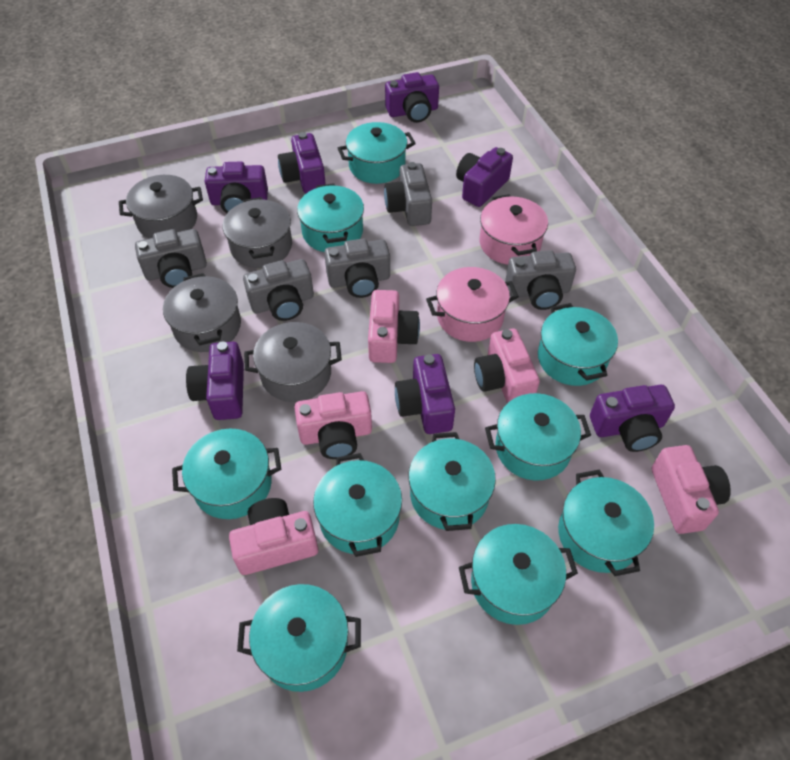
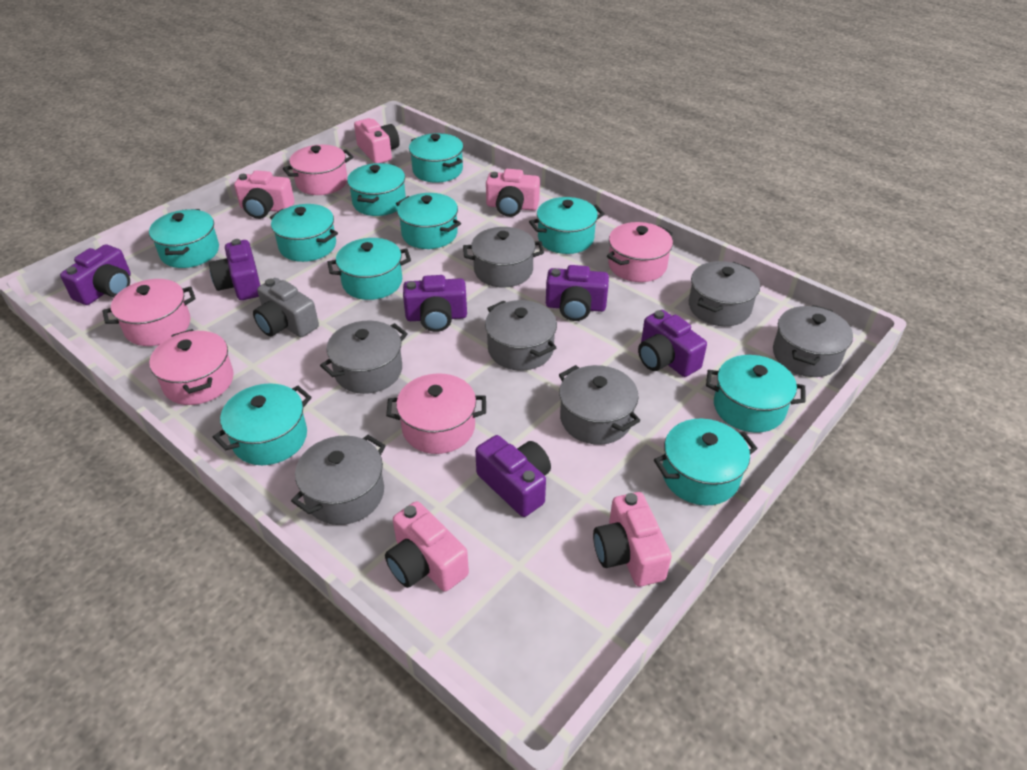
grey camera: 5 -> 1
grey pot: 4 -> 7
pink pot: 2 -> 5
purple camera: 7 -> 6

